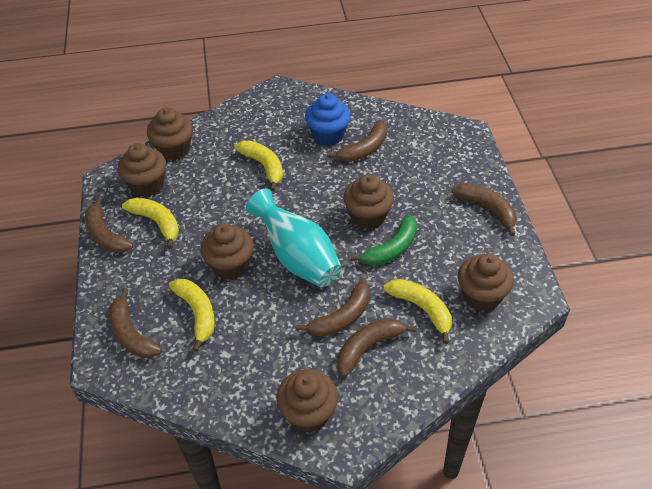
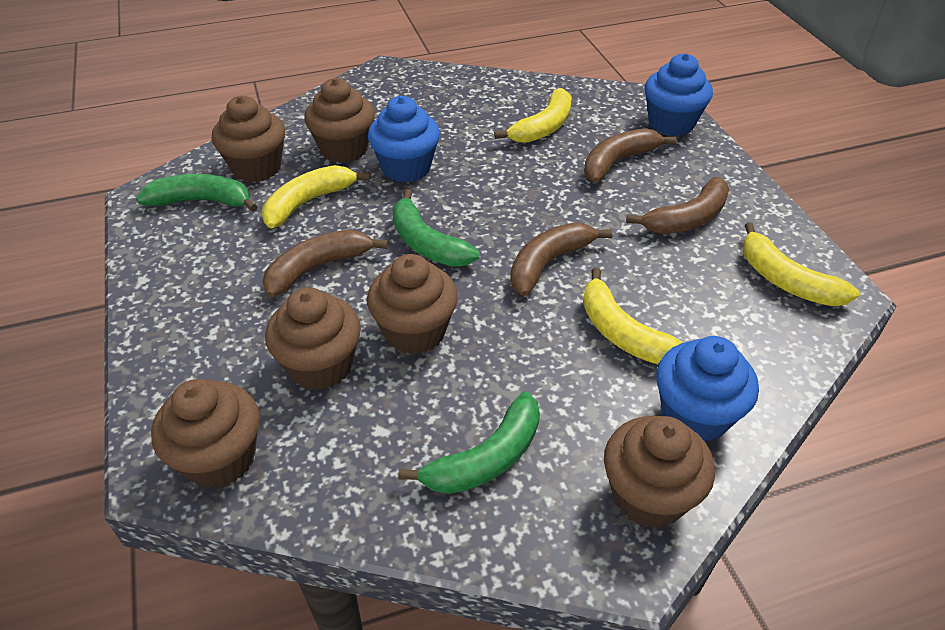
blue cupcake: 1 -> 3
brown banana: 6 -> 4
green banana: 1 -> 3
turquoise vase: 1 -> 0

